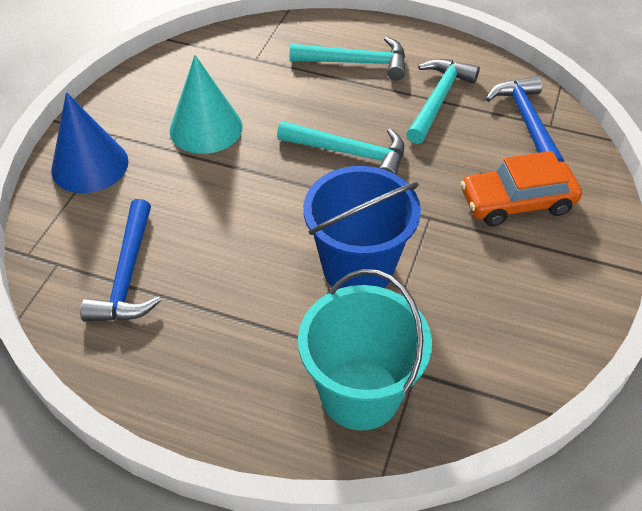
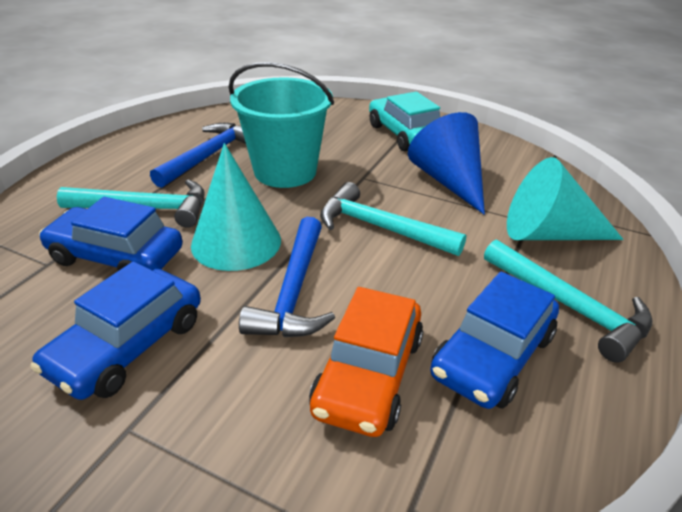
blue bucket: 1 -> 0
blue car: 0 -> 3
turquoise car: 0 -> 1
turquoise cone: 1 -> 2

